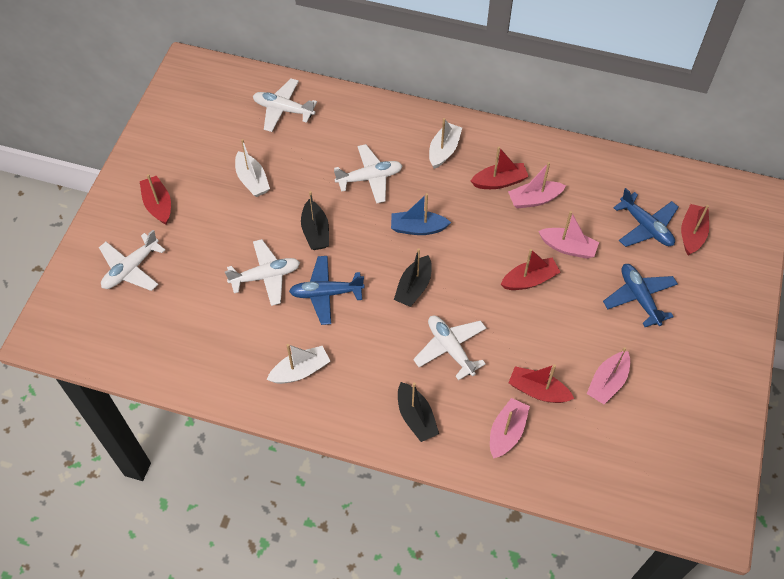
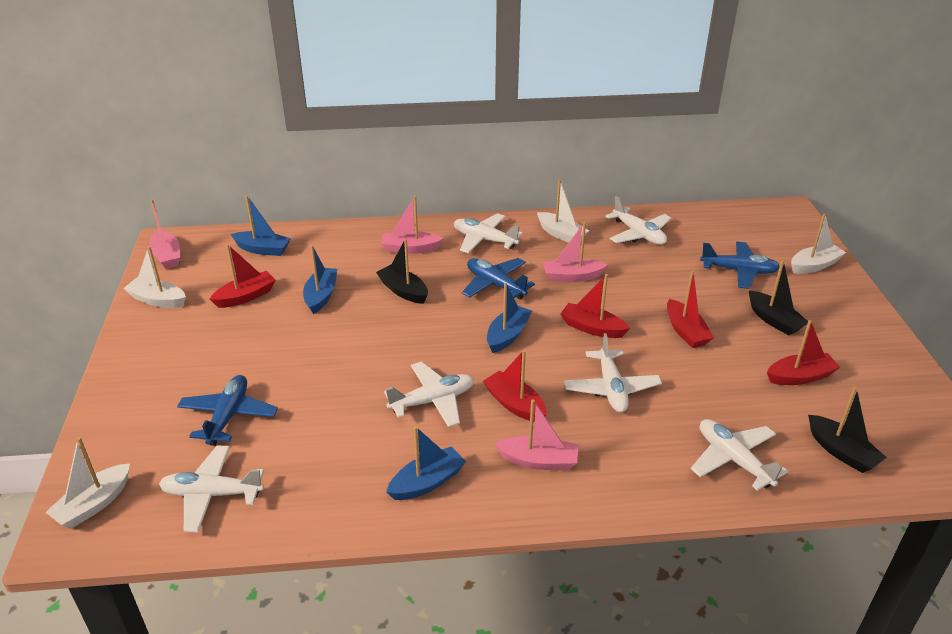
blue boat: 1 -> 4
white boat: 3 -> 4
white plane: 5 -> 6

